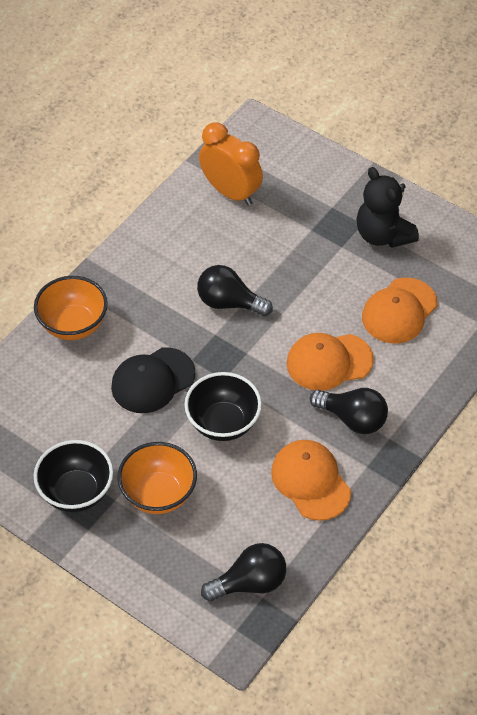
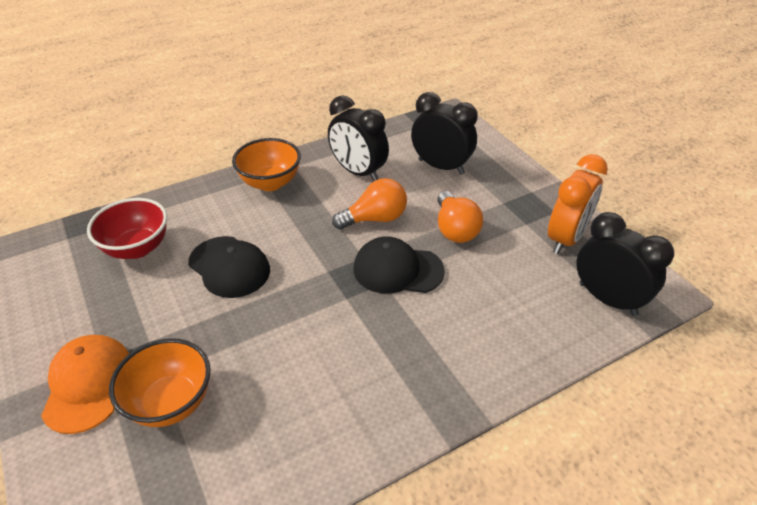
black bowl: 2 -> 0
black cap: 1 -> 2
black clock: 0 -> 3
black light bulb: 3 -> 0
black teddy bear: 1 -> 0
orange cap: 3 -> 1
orange light bulb: 0 -> 2
red bowl: 0 -> 1

